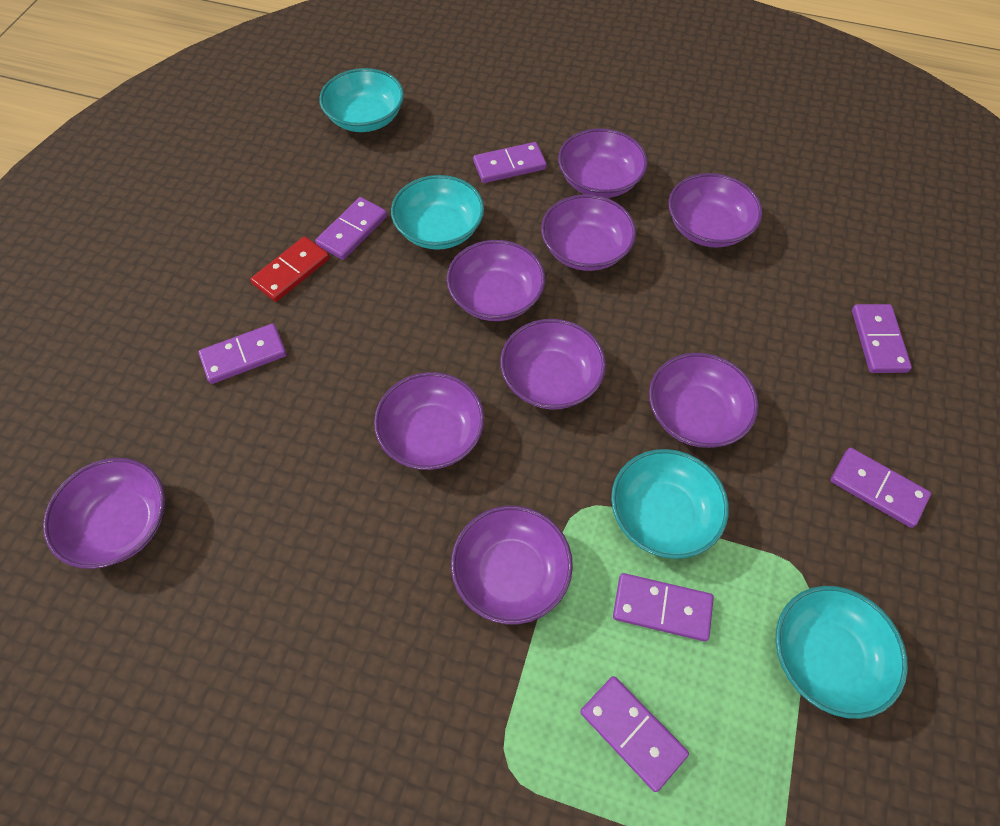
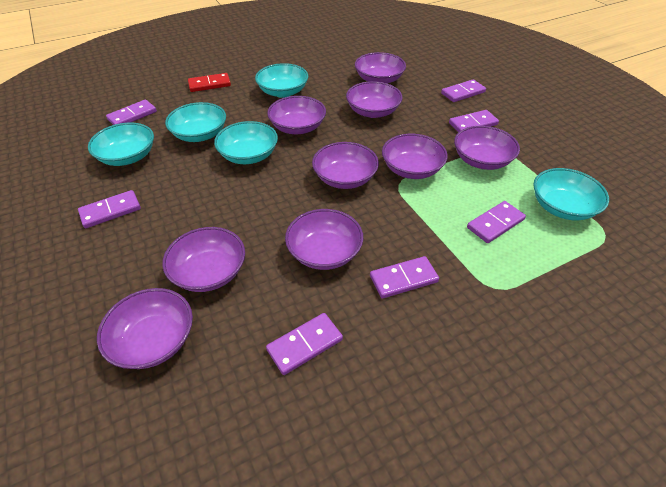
turquoise bowl: 4 -> 5

